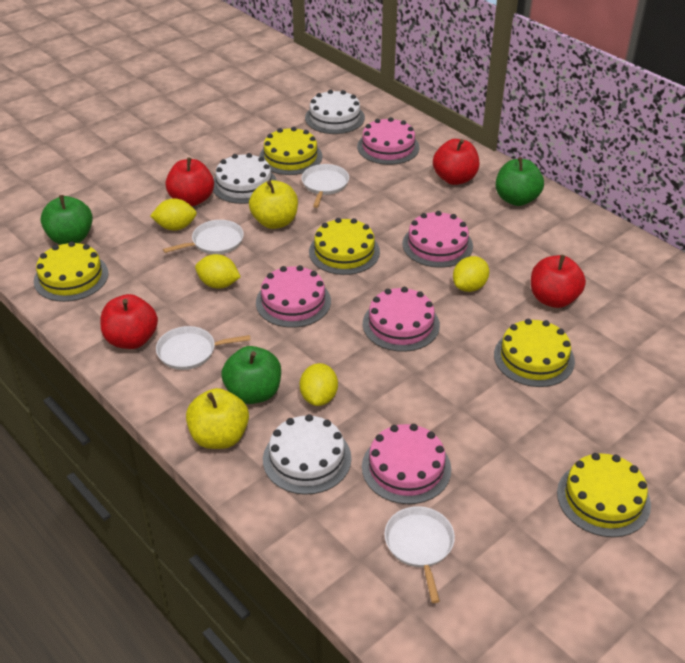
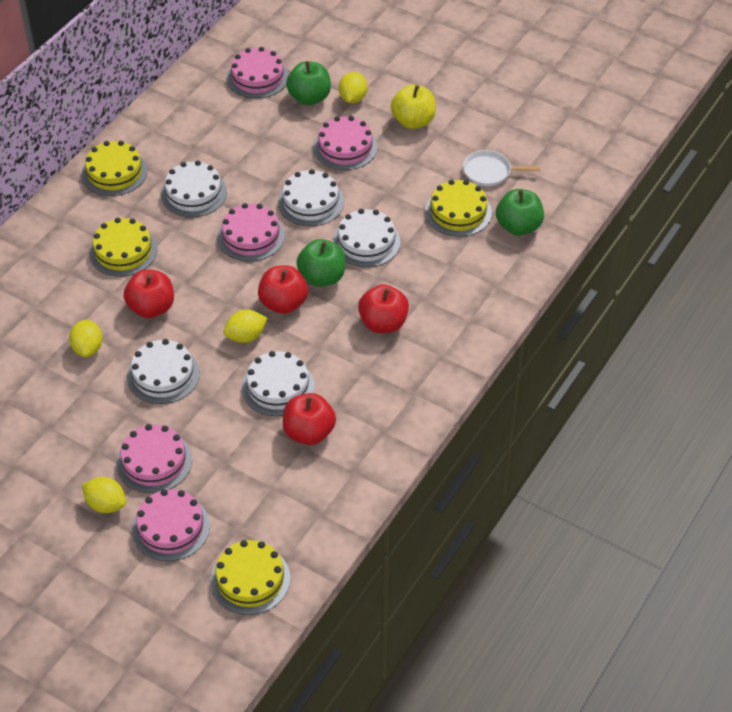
white cake: 3 -> 5
white pan: 4 -> 1
yellow apple: 2 -> 1
yellow cake: 5 -> 4

